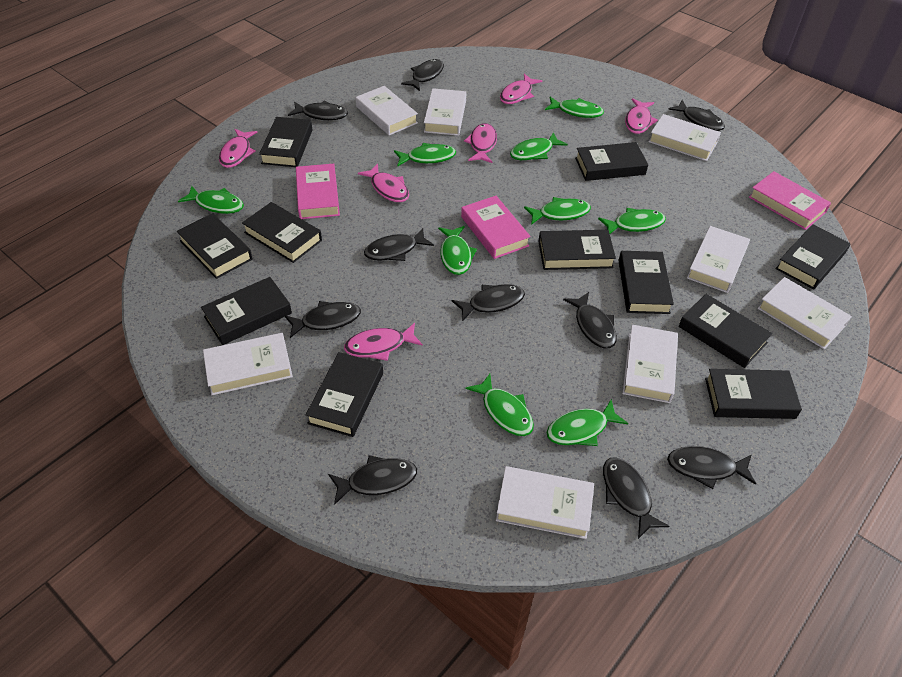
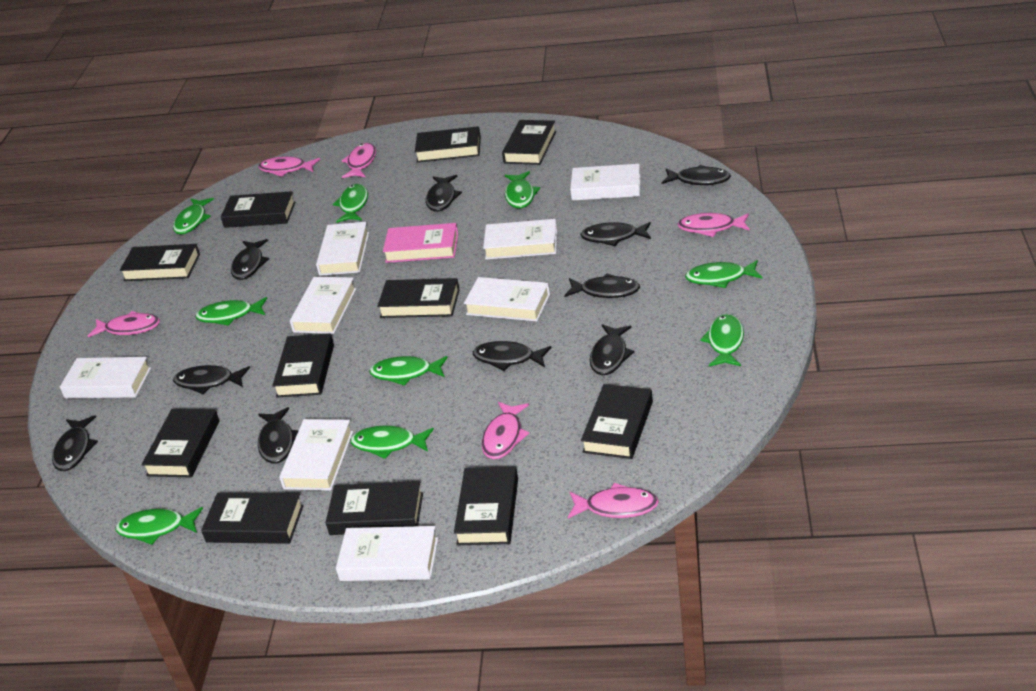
pink book: 3 -> 1

